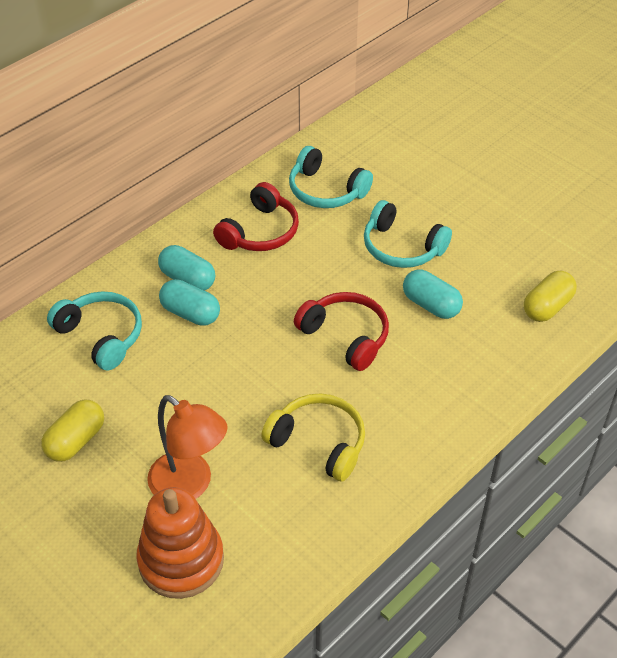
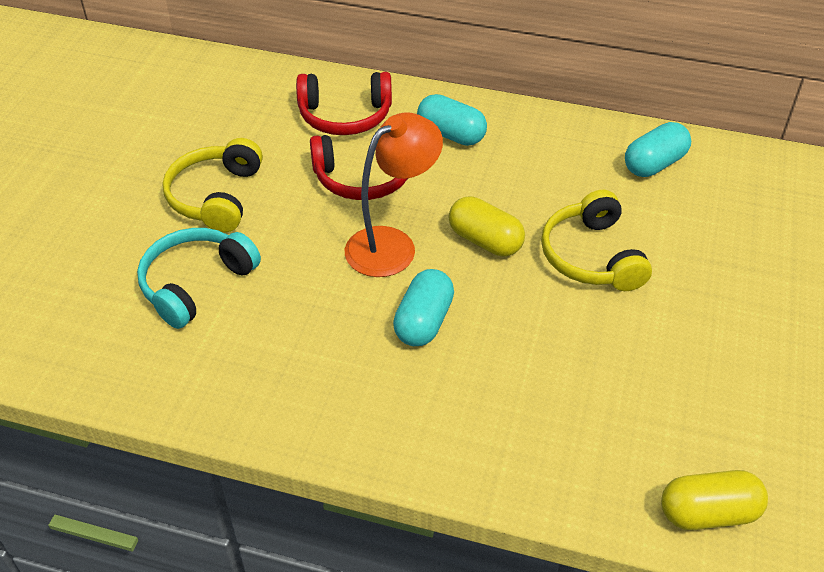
orange stacking toy: 1 -> 0
turquoise headphones: 3 -> 1
yellow headphones: 1 -> 2

